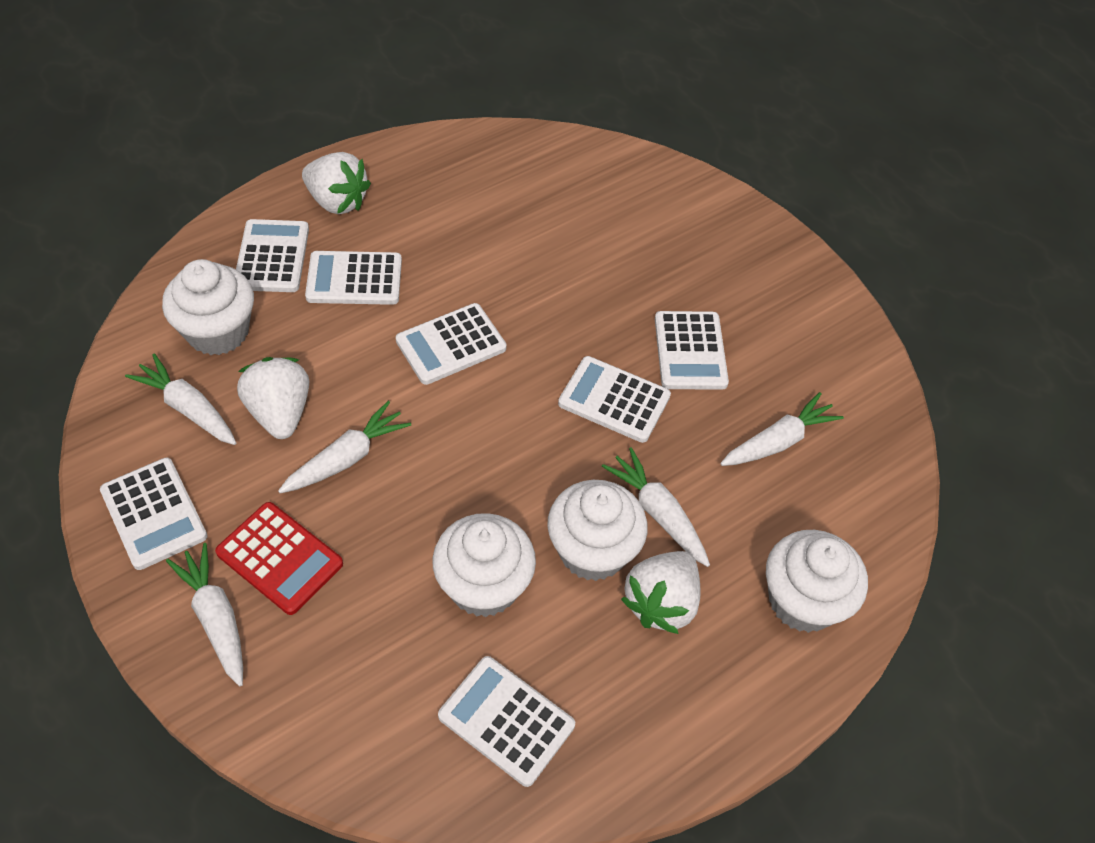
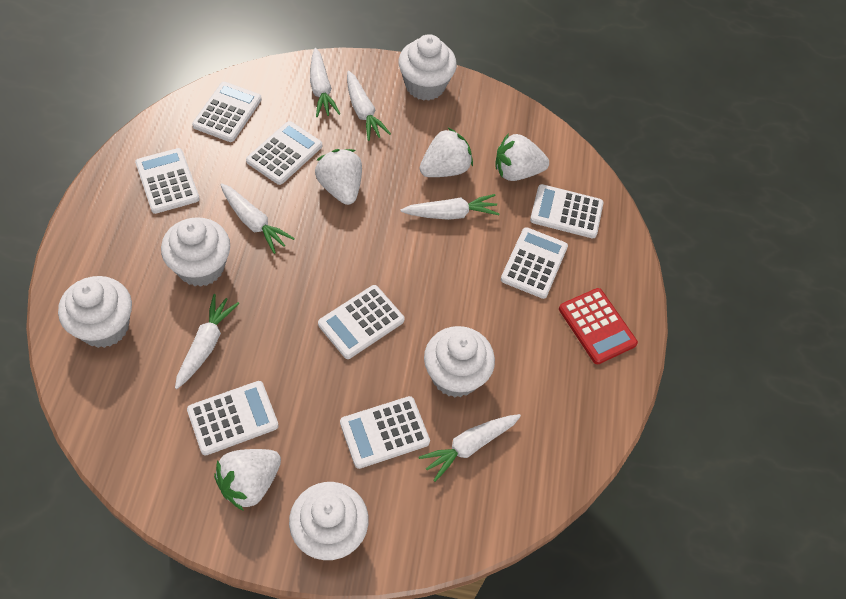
white calculator: 7 -> 8
white carrot: 5 -> 6
white cupcake: 4 -> 5
white strawberry: 3 -> 4

